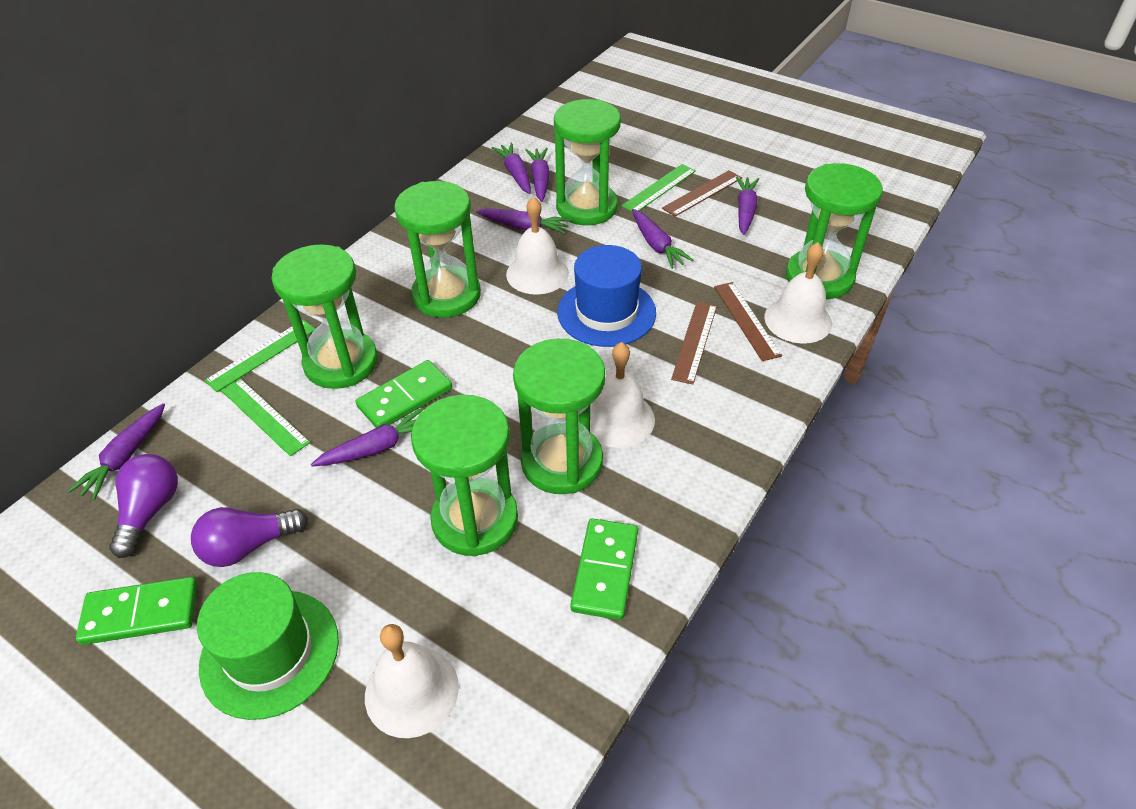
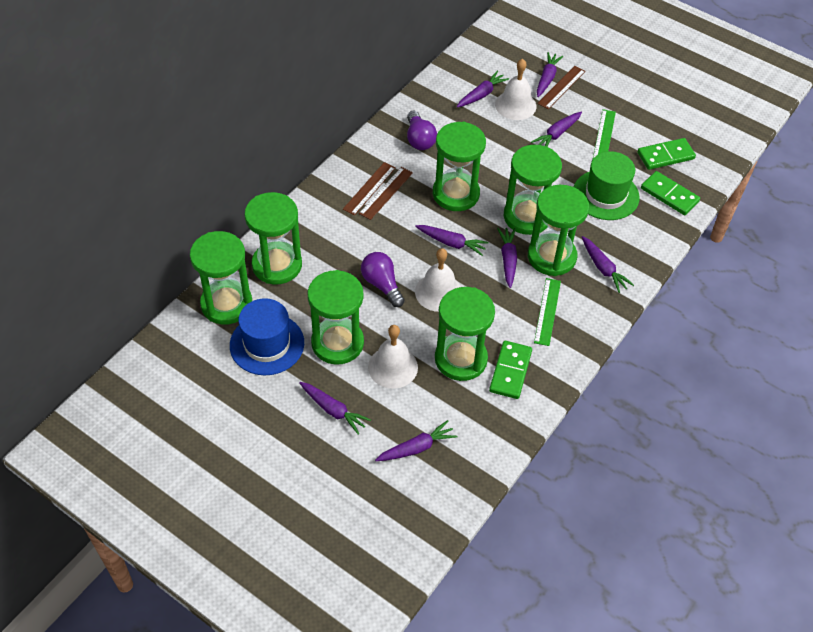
green hourglass: 6 -> 7
green ruler: 3 -> 2
purple carrot: 7 -> 8
white bell: 4 -> 3

